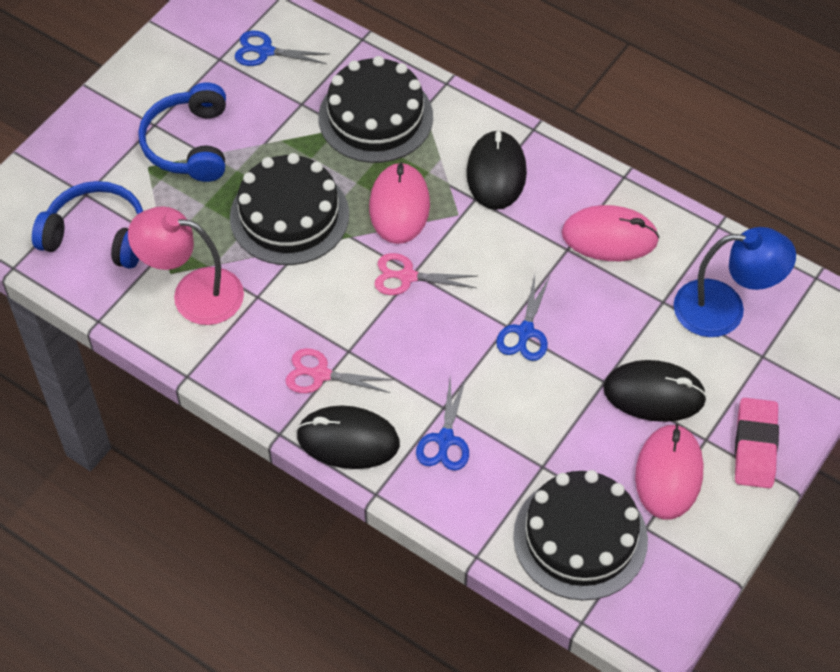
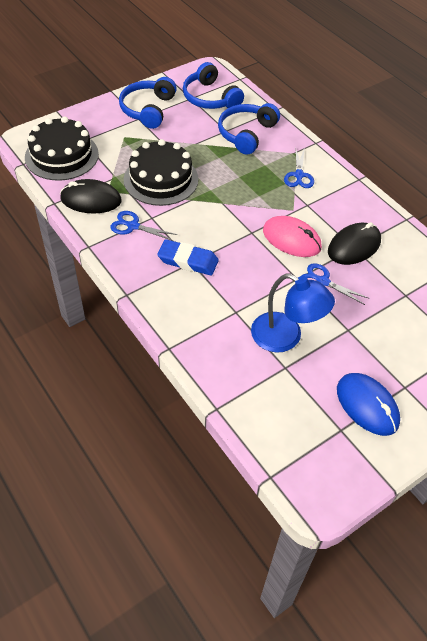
black cake: 3 -> 2
black mouse: 3 -> 2
blue eraser: 0 -> 1
blue headphones: 2 -> 3
blue mouse: 0 -> 1
pink eraser: 1 -> 0
pink lamp: 1 -> 0
pink mouse: 3 -> 1
pink scissors: 2 -> 0

